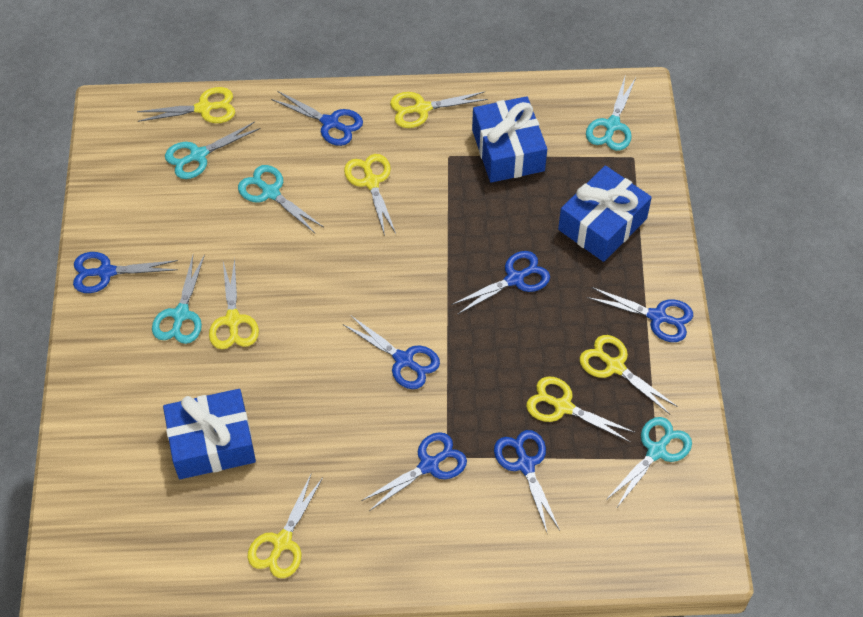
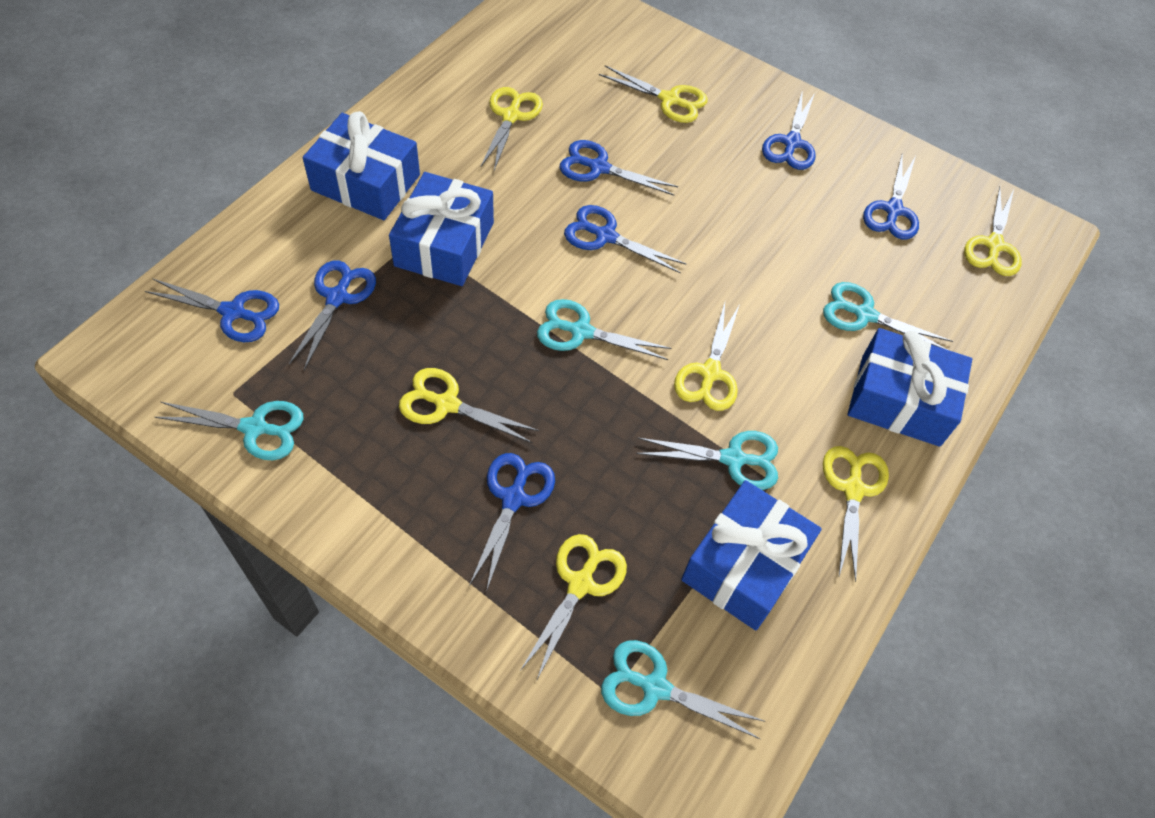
blue gift: 3 -> 4

